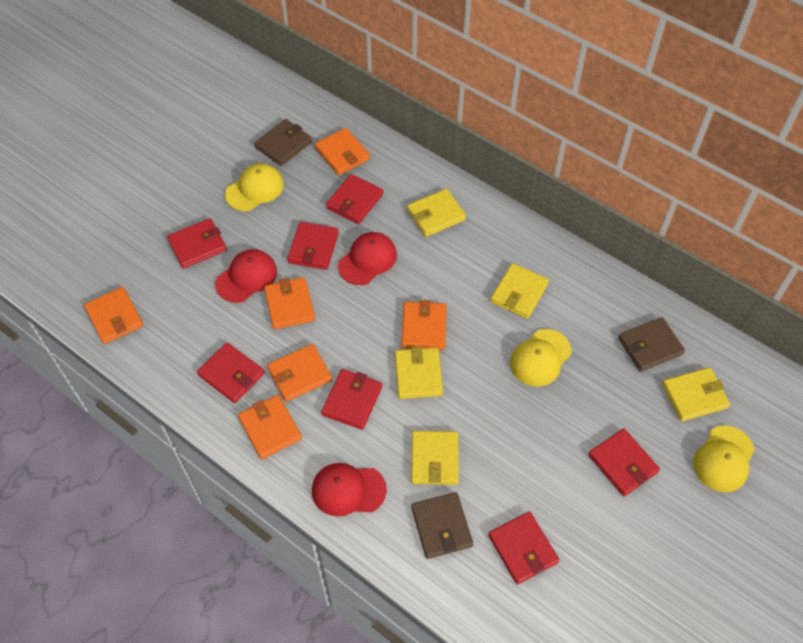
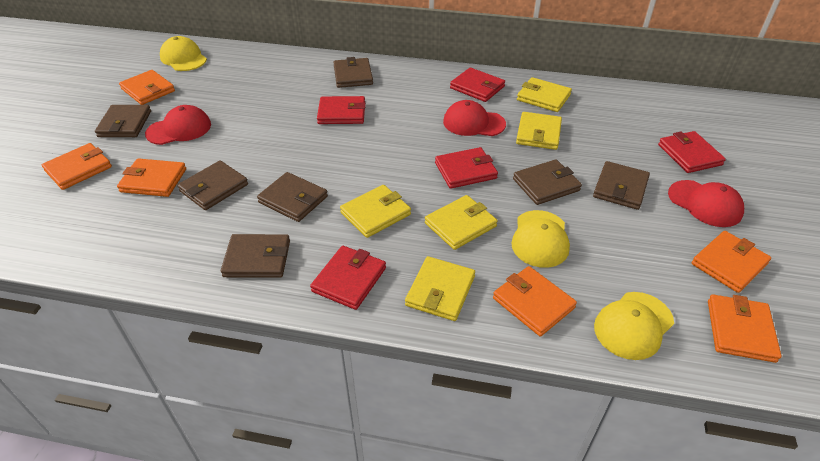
brown wallet: 3 -> 7
red wallet: 7 -> 5

